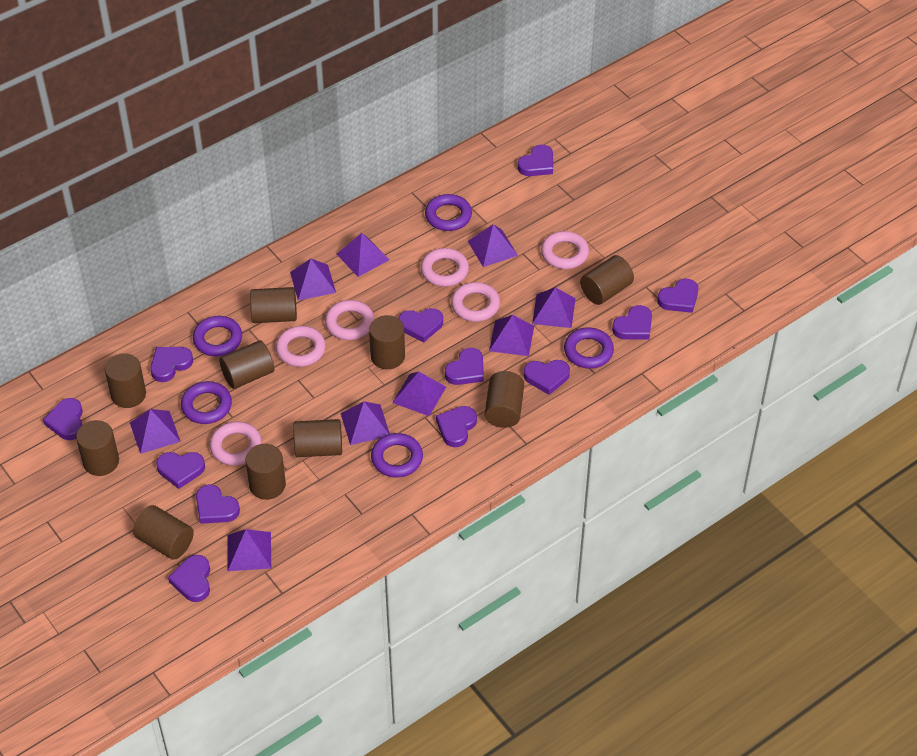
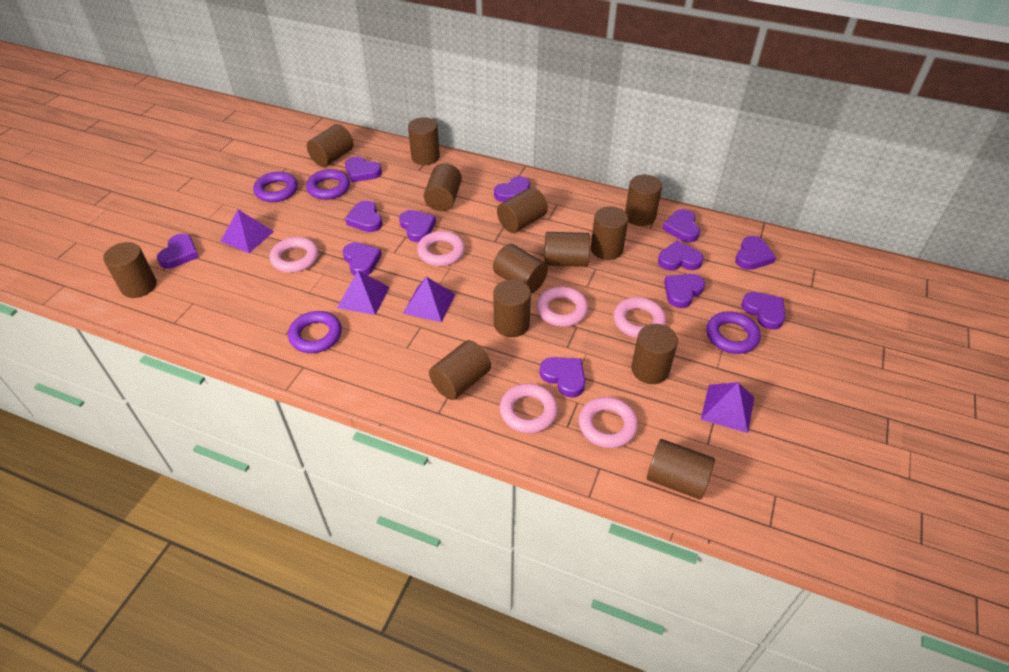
brown cylinder: 10 -> 13
purple pyramid: 9 -> 4
purple ring: 5 -> 4

